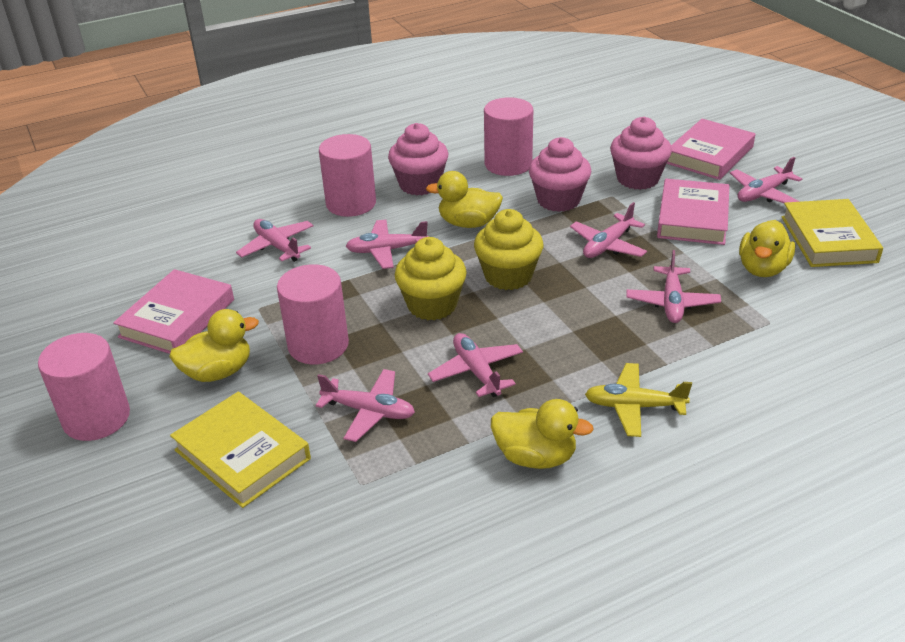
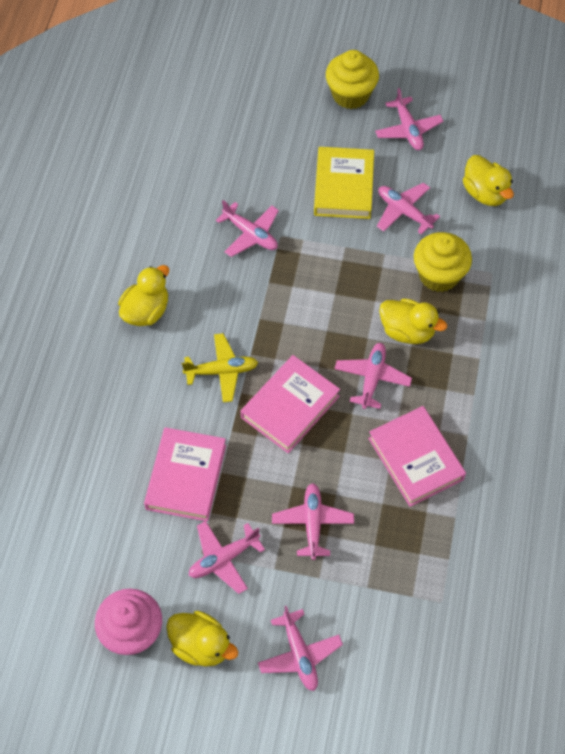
pink cupcake: 3 -> 1
pink cylinder: 4 -> 0
yellow book: 2 -> 1

